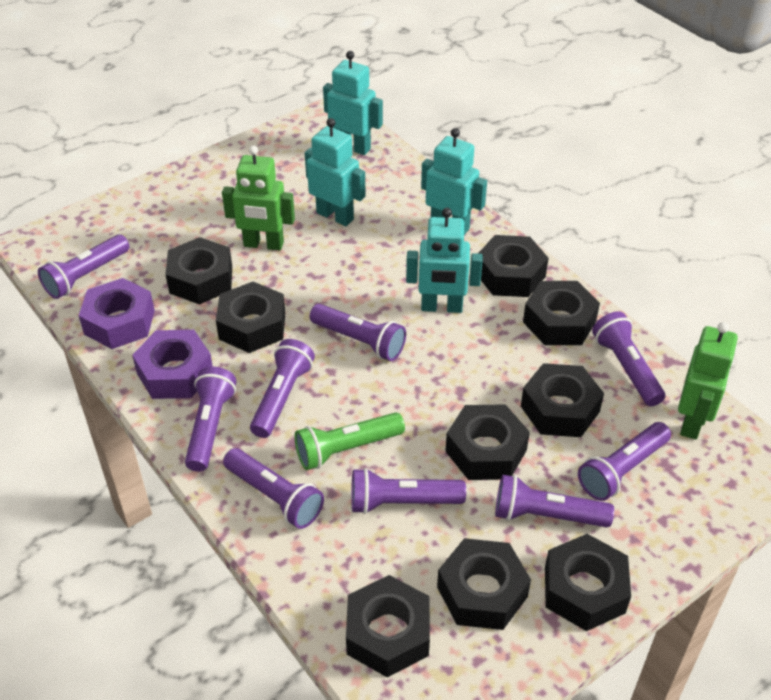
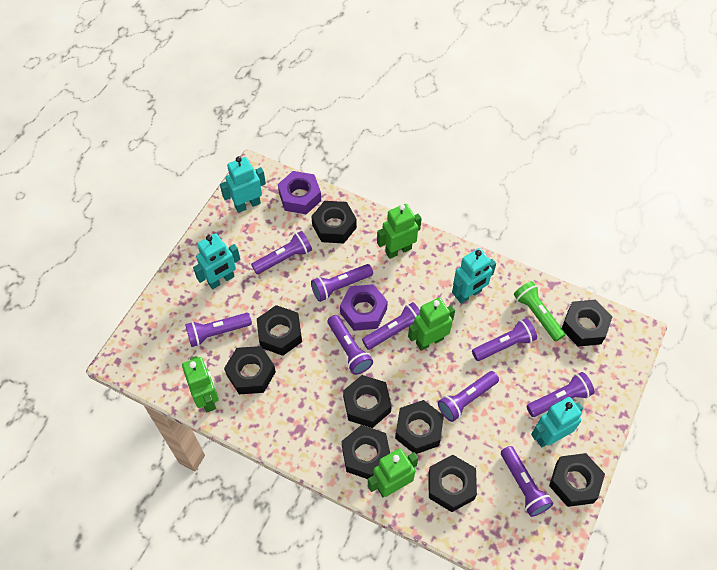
green robot: 2 -> 4

